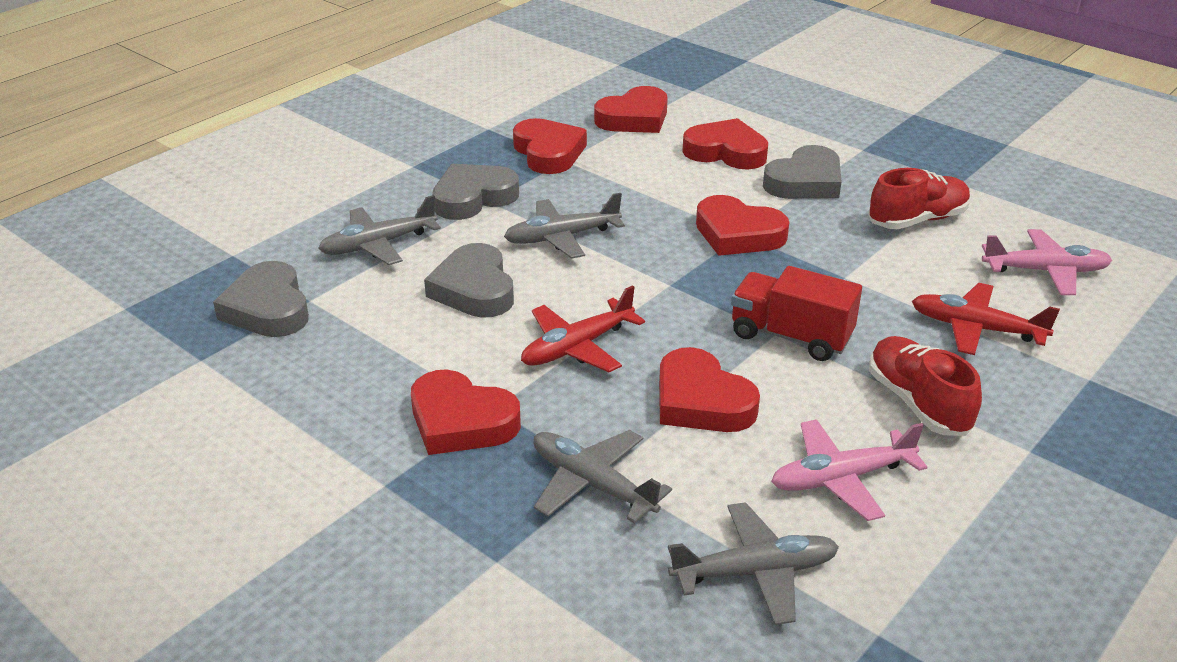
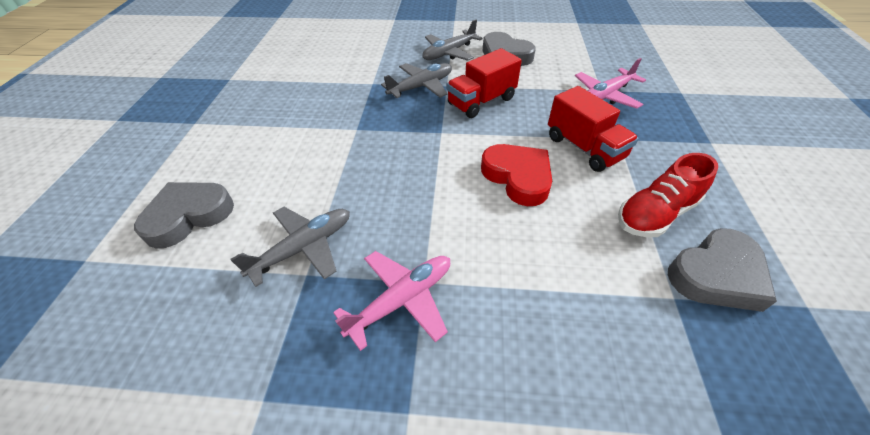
grey heart: 4 -> 3
grey plane: 4 -> 3
red heart: 6 -> 1
red plane: 2 -> 0
red shoe: 2 -> 1
red truck: 1 -> 2

